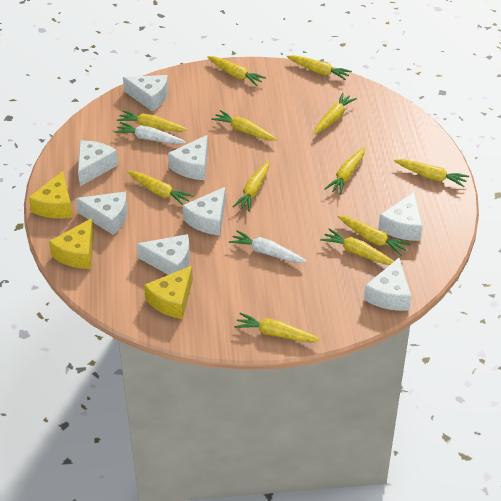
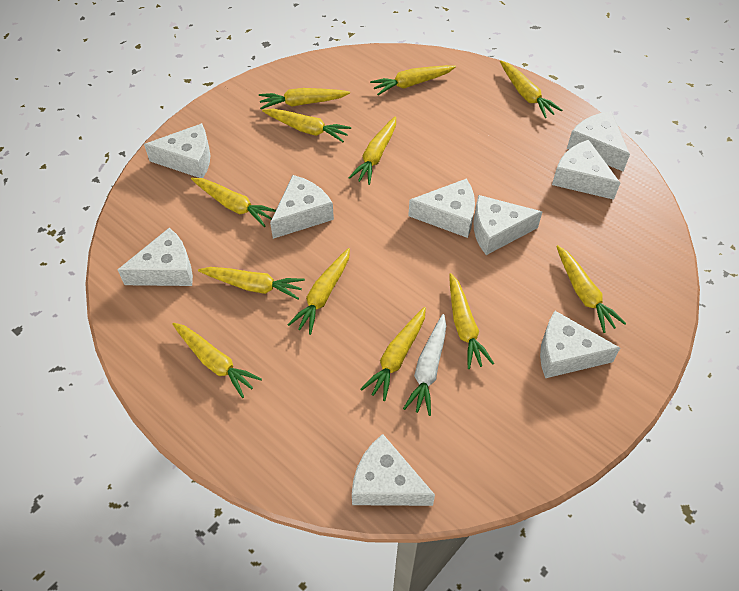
white carrot: 2 -> 1
white cheese: 8 -> 9
yellow cheese: 3 -> 0

